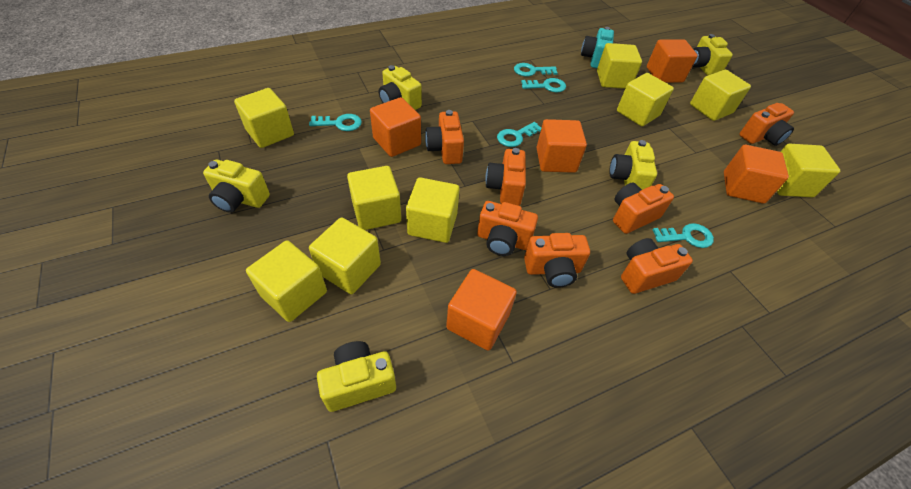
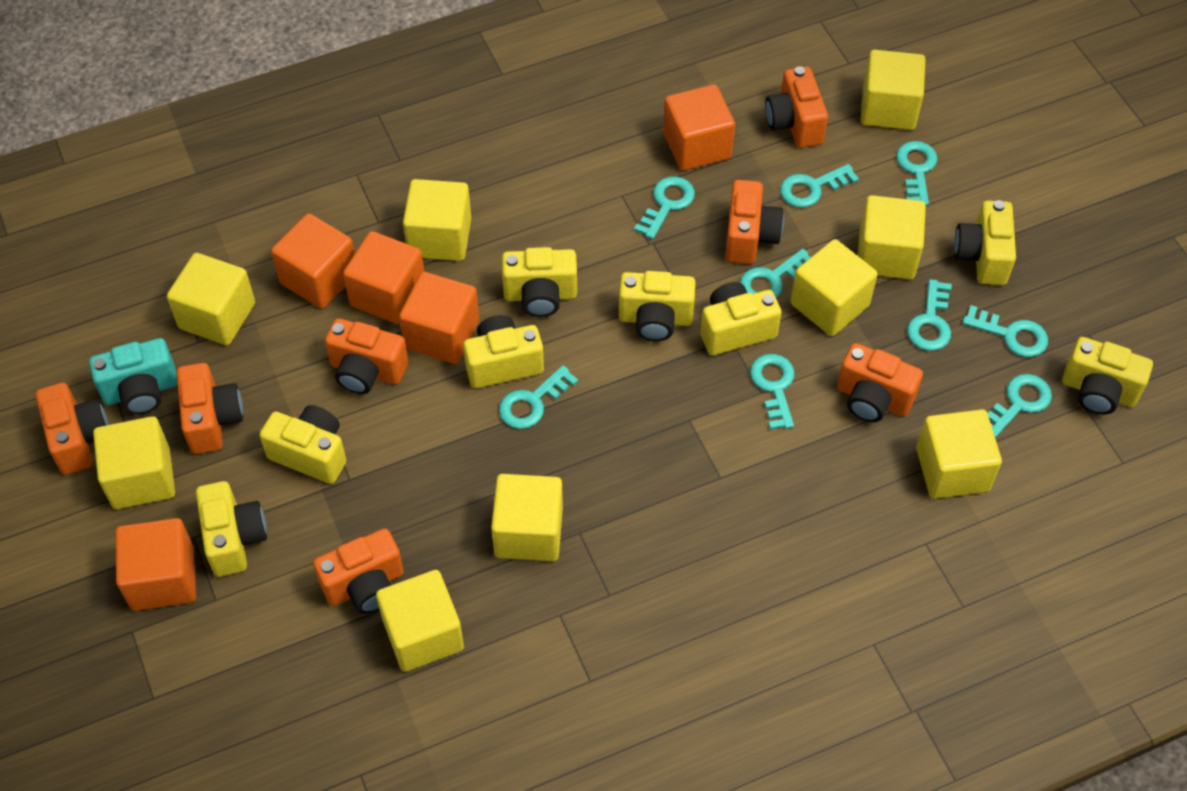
turquoise key: 5 -> 9
yellow camera: 5 -> 8

